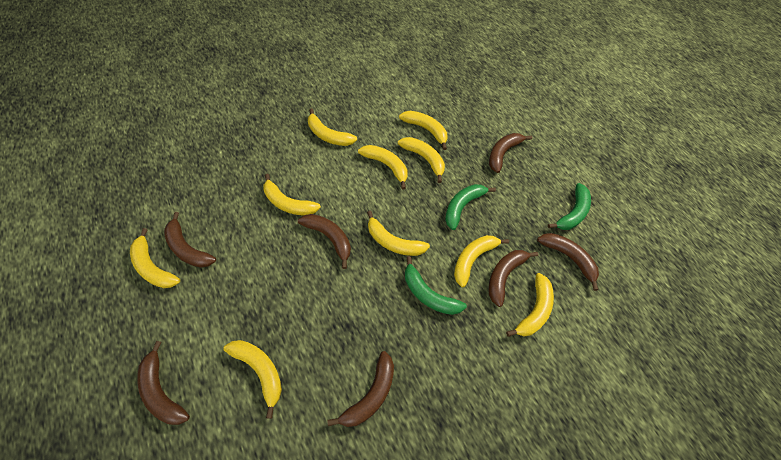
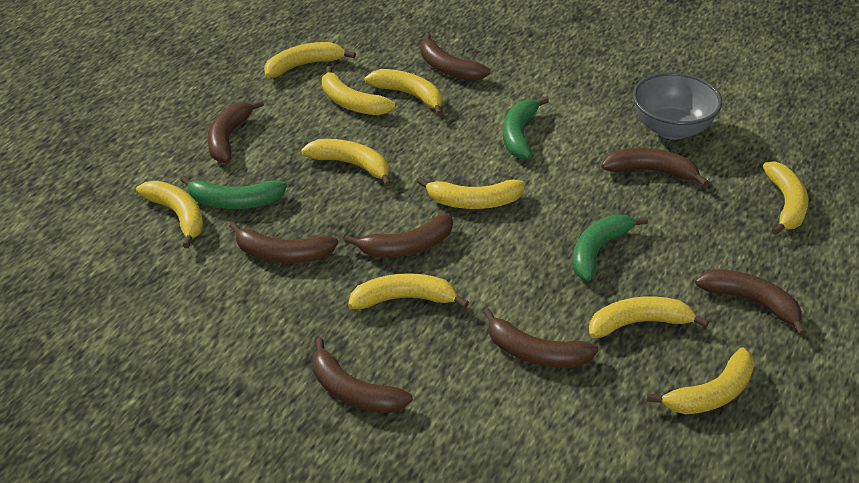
brown banana: 7 -> 8
grey bowl: 0 -> 1

